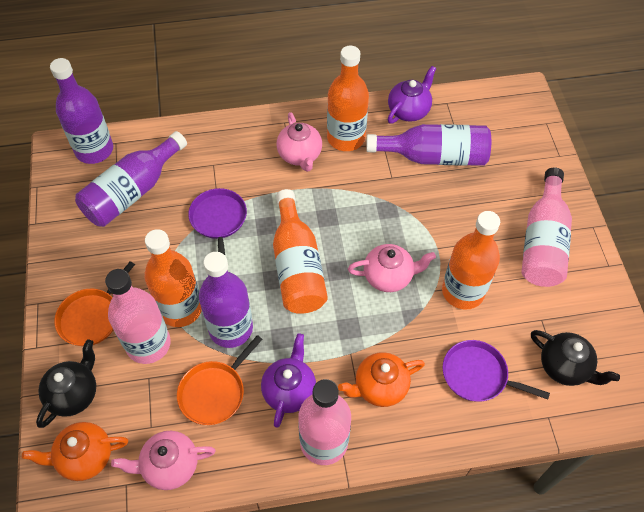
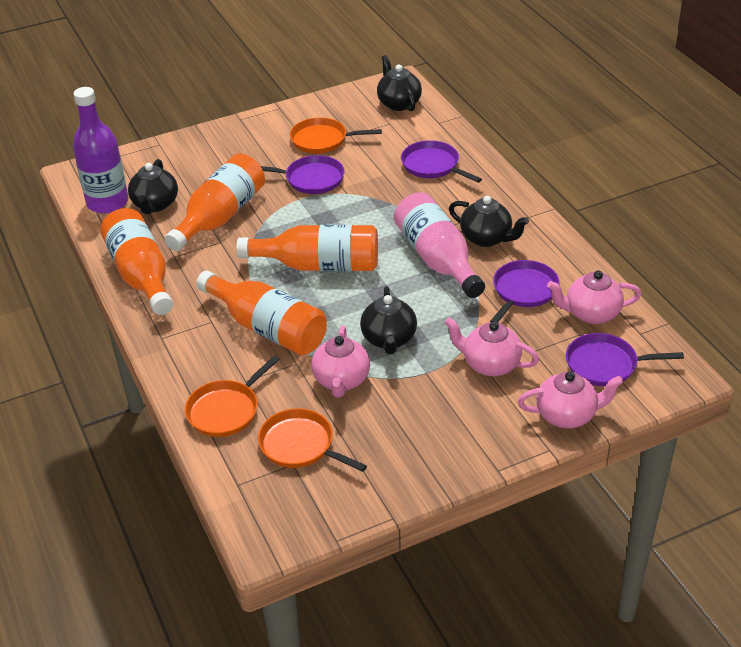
black teapot: 2 -> 4
orange pan: 2 -> 3
orange teapot: 2 -> 0
pink bottle: 3 -> 1
pink teapot: 3 -> 4
purple bottle: 4 -> 1
purple pan: 2 -> 4
purple teapot: 2 -> 0

